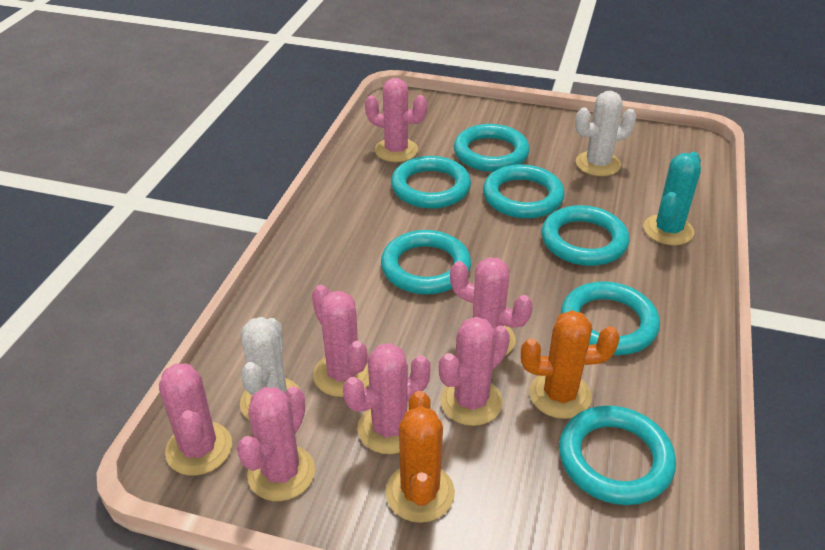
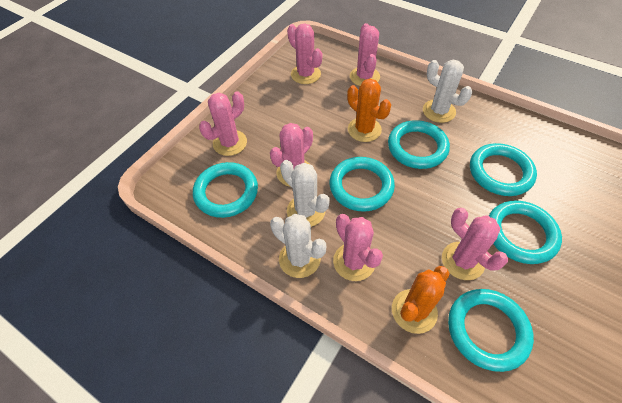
pink cactus: 7 -> 6
turquoise cactus: 1 -> 0
turquoise ring: 7 -> 6
white cactus: 2 -> 3

